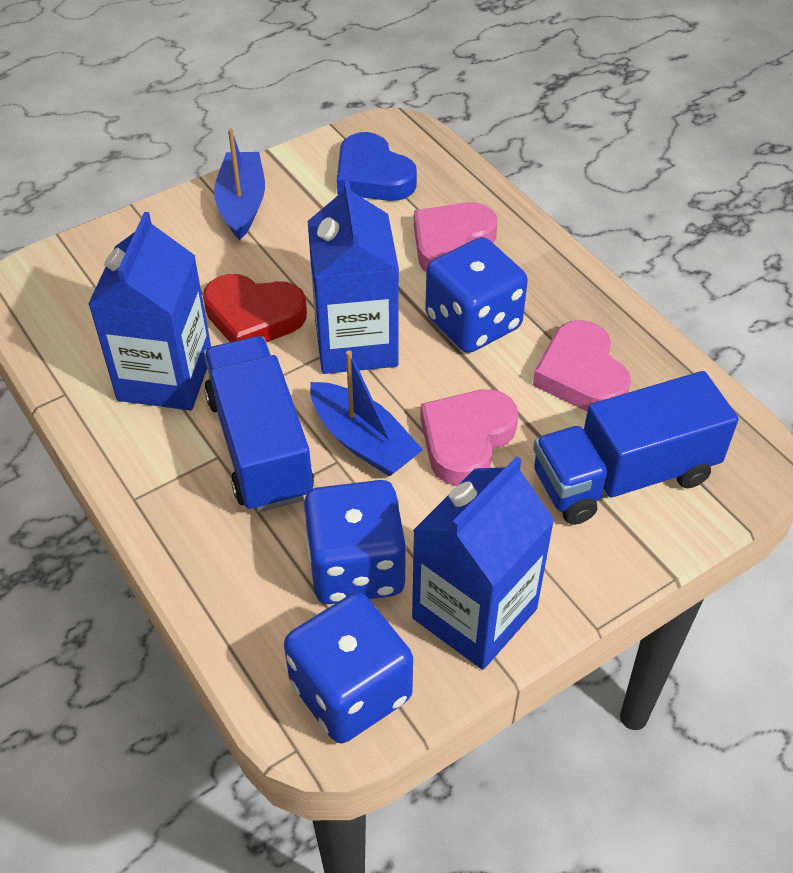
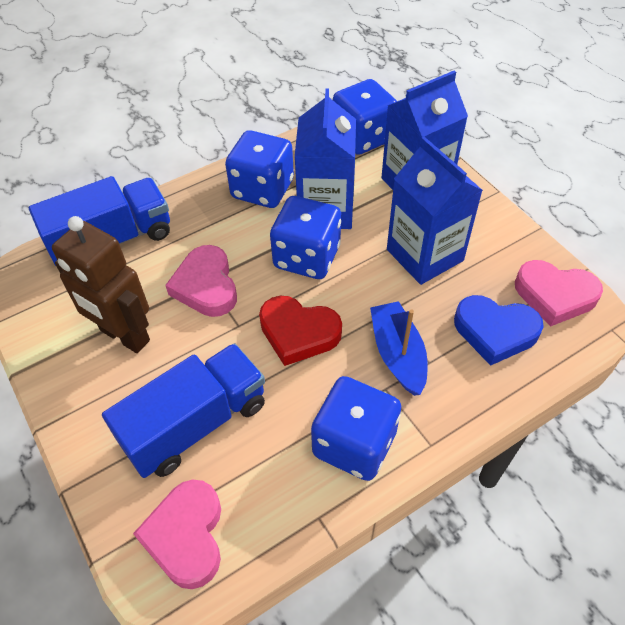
blue boat: 2 -> 1
blue dice: 3 -> 4
brown robot: 0 -> 1

